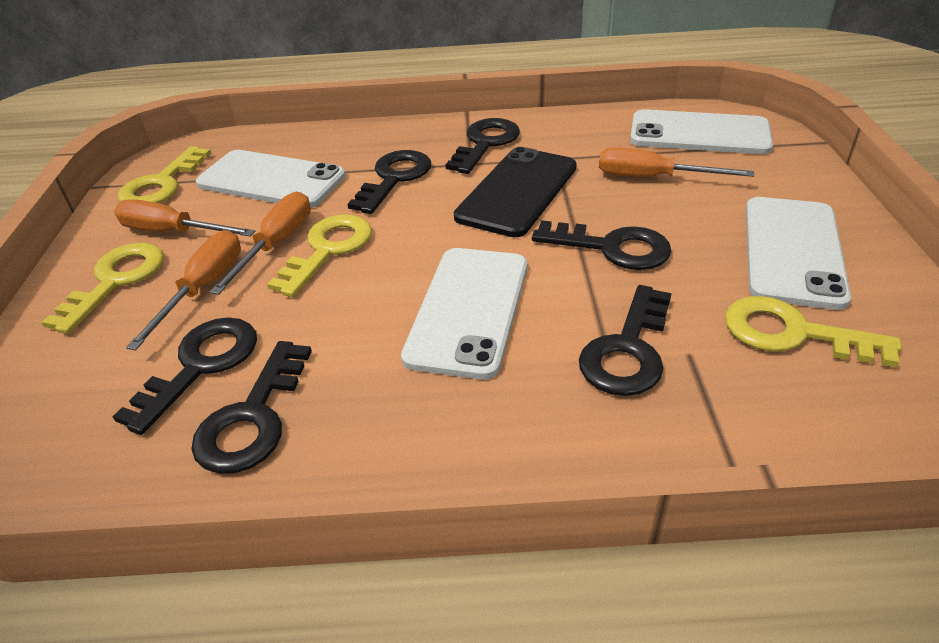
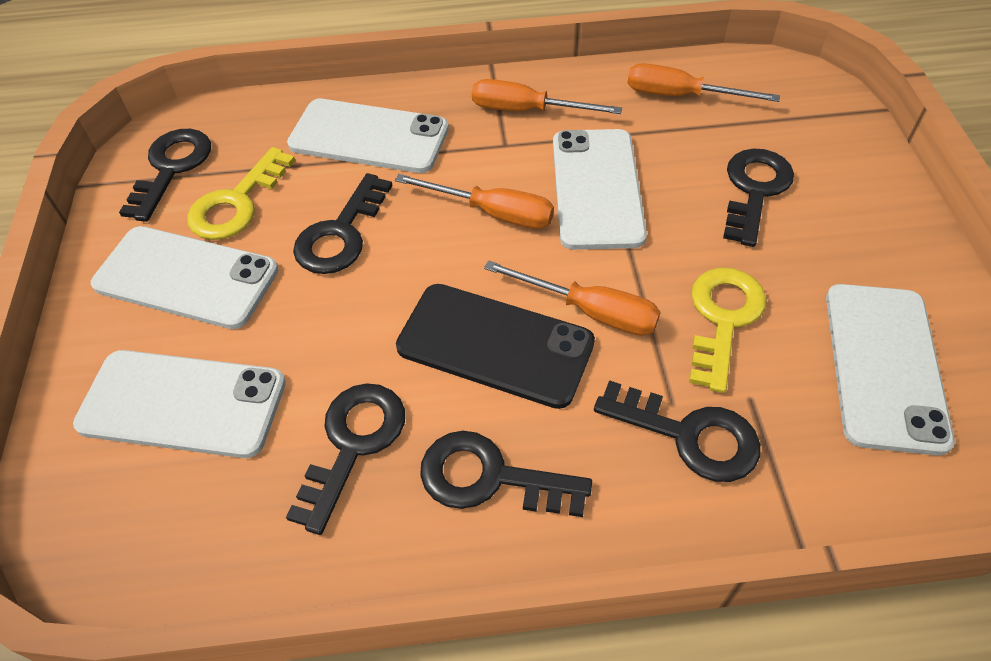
white phone: 4 -> 5
yellow key: 4 -> 2

